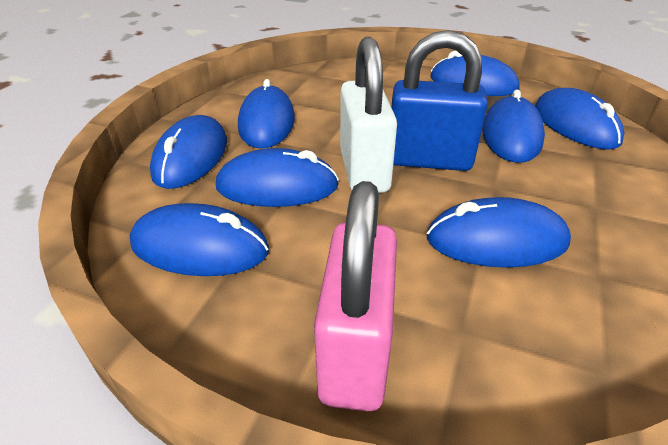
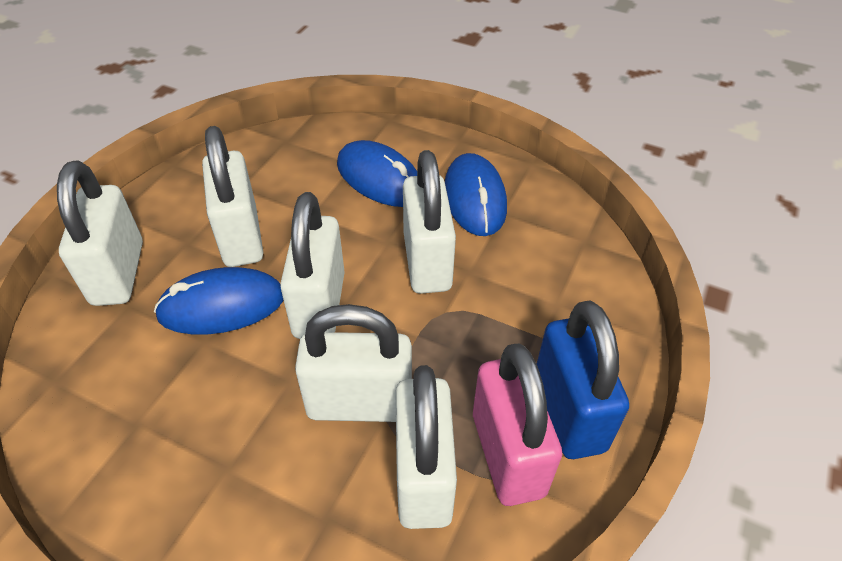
blue mouse: 8 -> 3
white padlock: 1 -> 6

